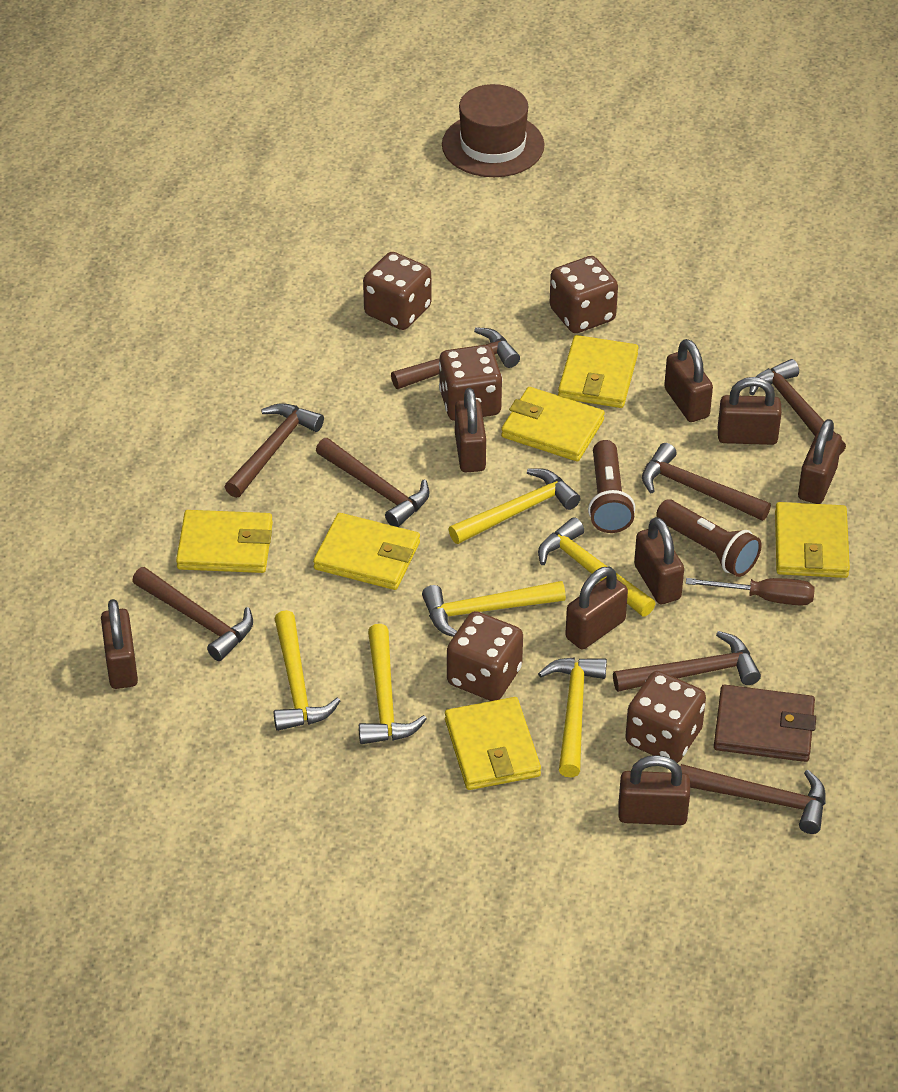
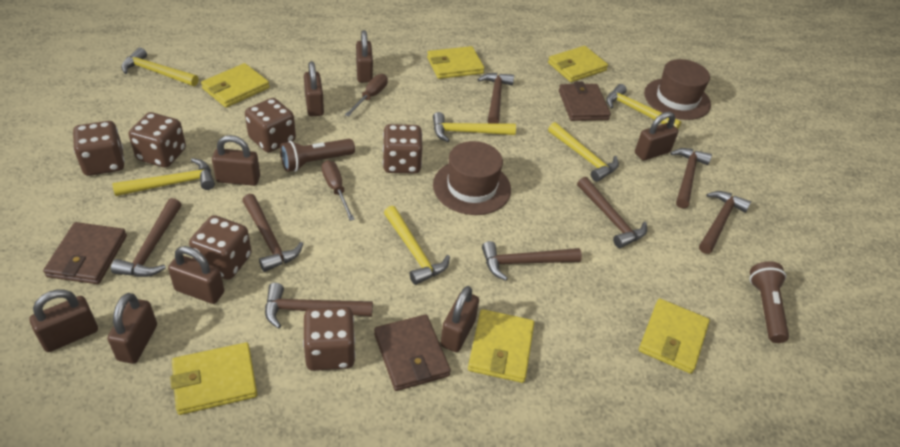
brown dice: 5 -> 6
brown hat: 1 -> 2
brown screwdriver: 1 -> 2
brown wallet: 1 -> 3

